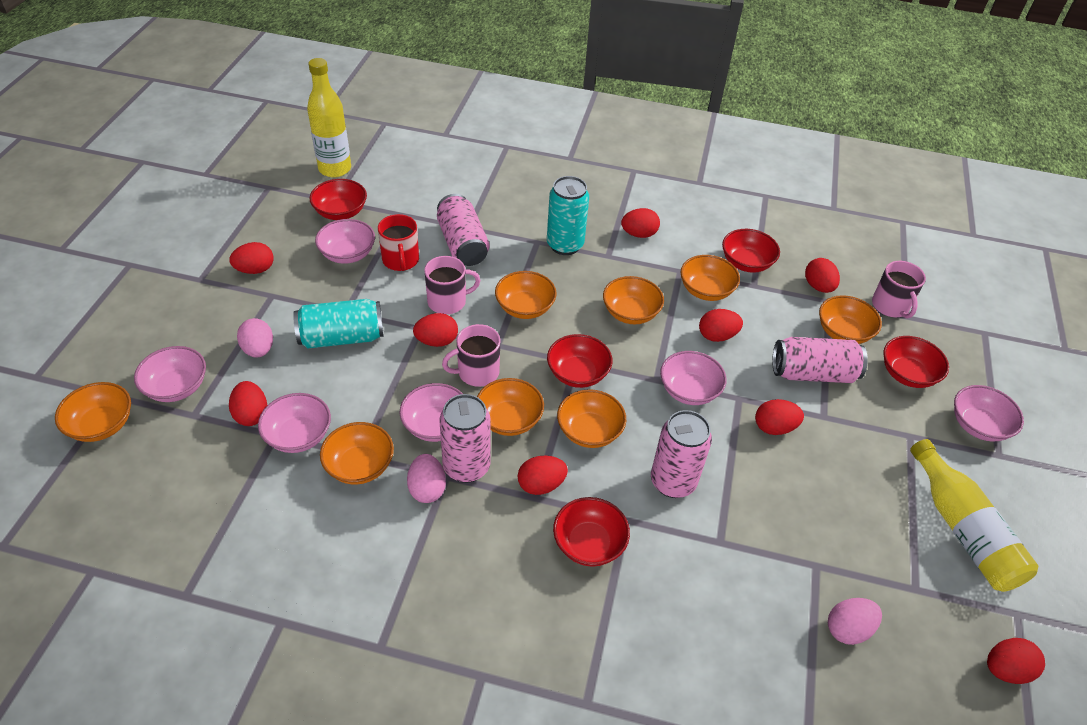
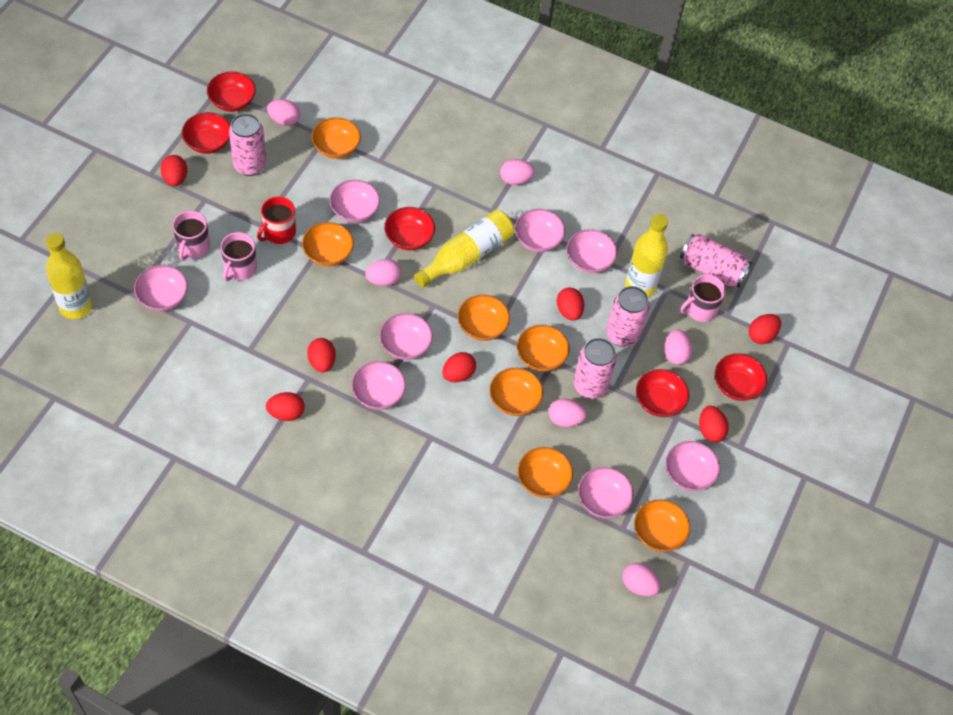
orange bowl: 8 -> 7
pink bowl: 6 -> 8
pink egg: 3 -> 6
red egg: 9 -> 7
turquoise can: 2 -> 0
yellow bottle: 2 -> 3

